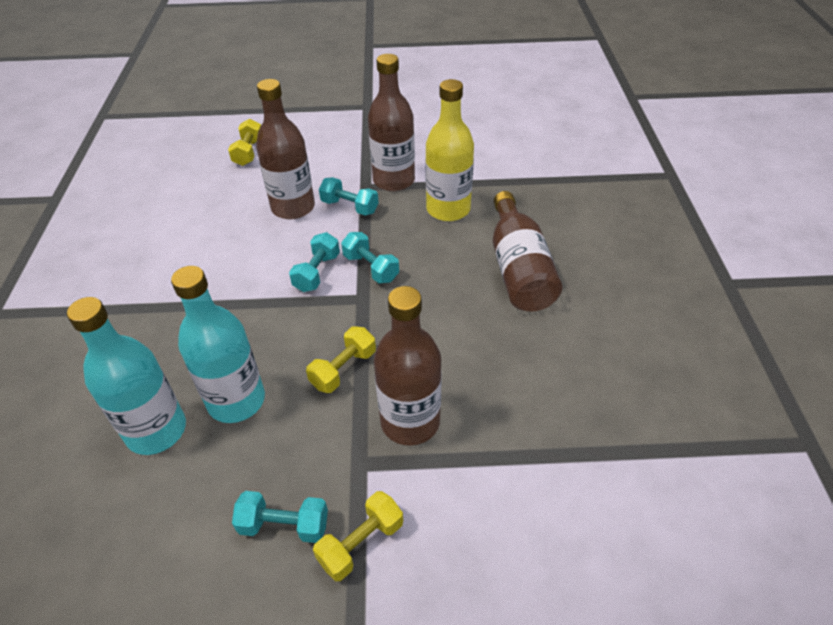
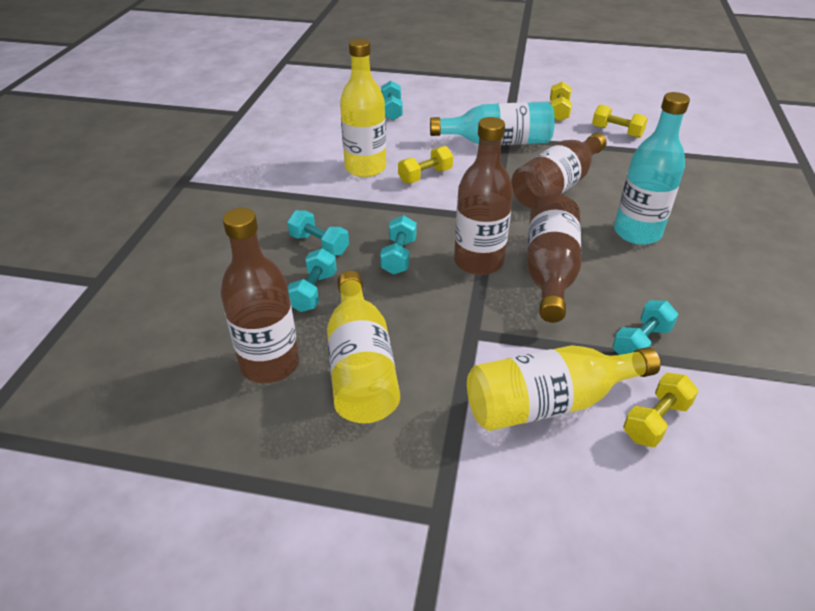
turquoise dumbbell: 4 -> 5
yellow bottle: 1 -> 3
yellow dumbbell: 3 -> 4

